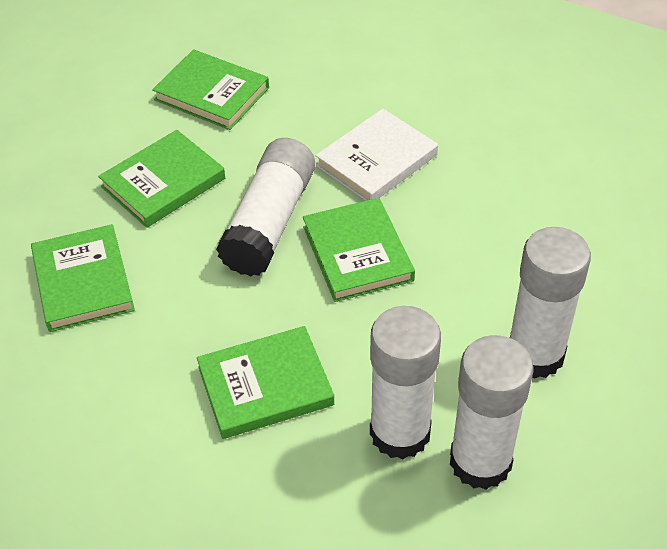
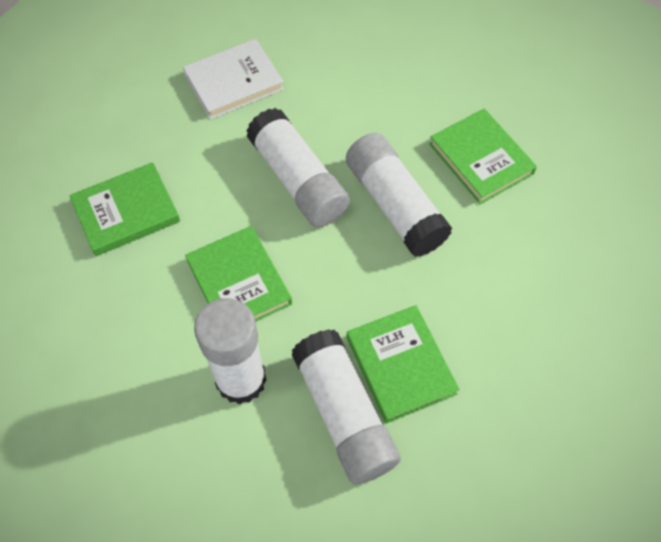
green book: 5 -> 4

